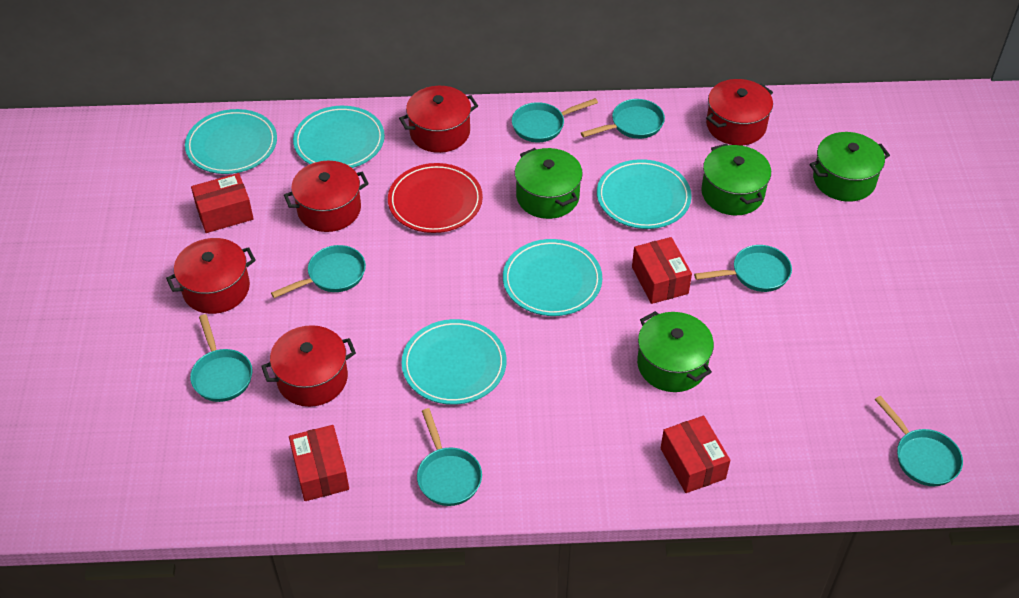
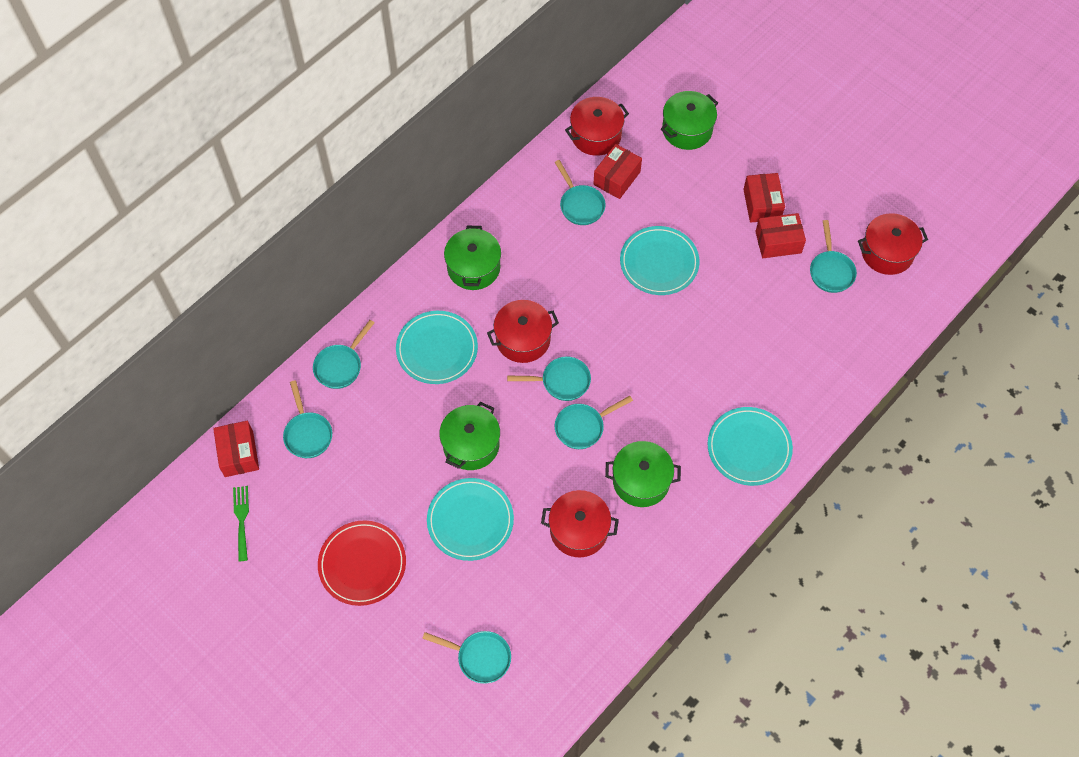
green fork: 0 -> 1
red pot: 5 -> 4
turquoise plate: 5 -> 4

